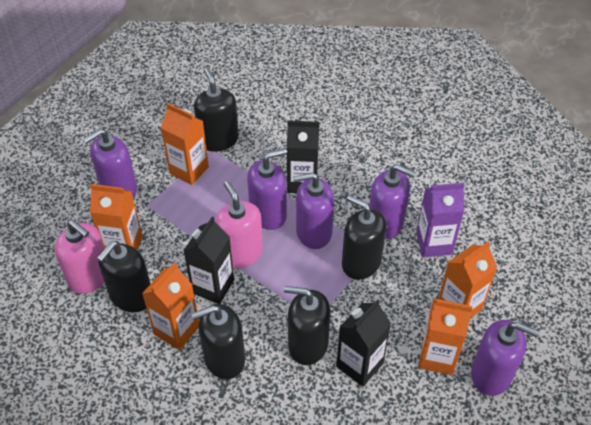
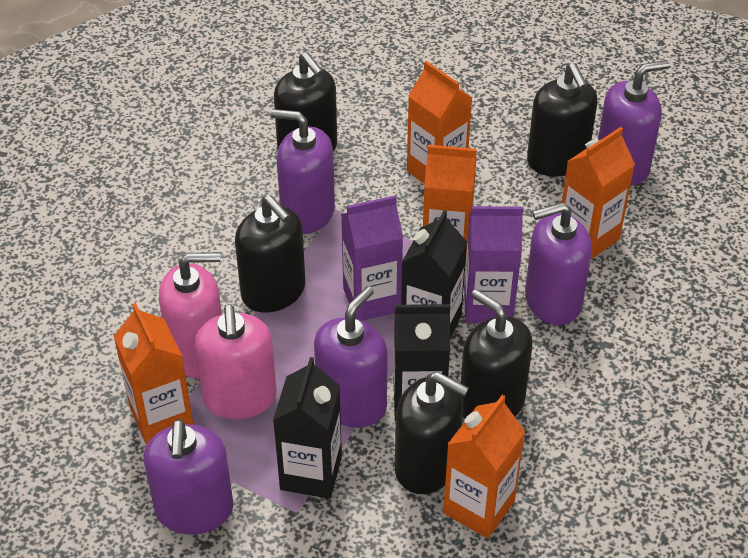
purple carton: 1 -> 2

